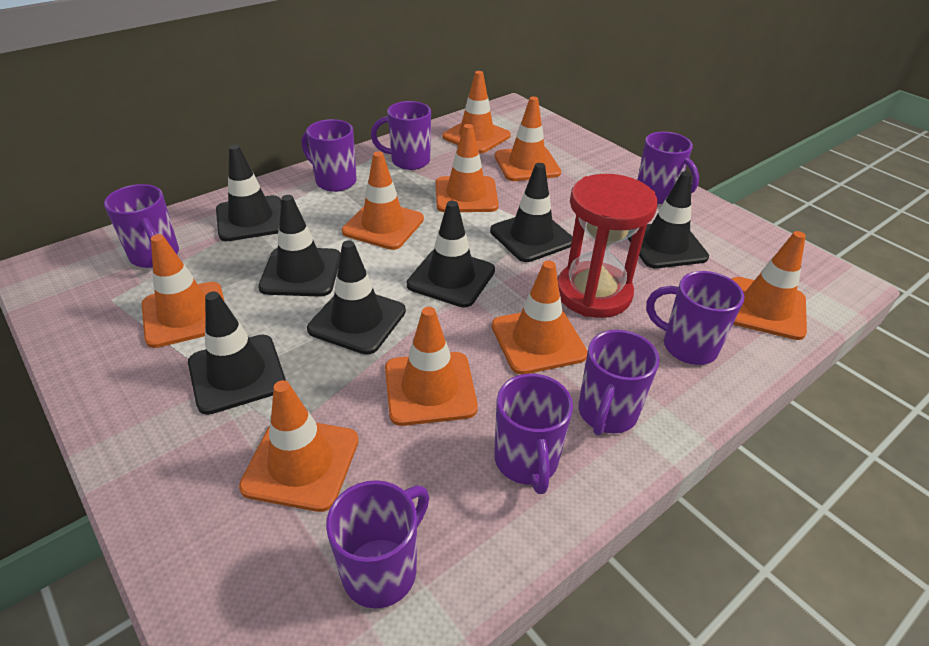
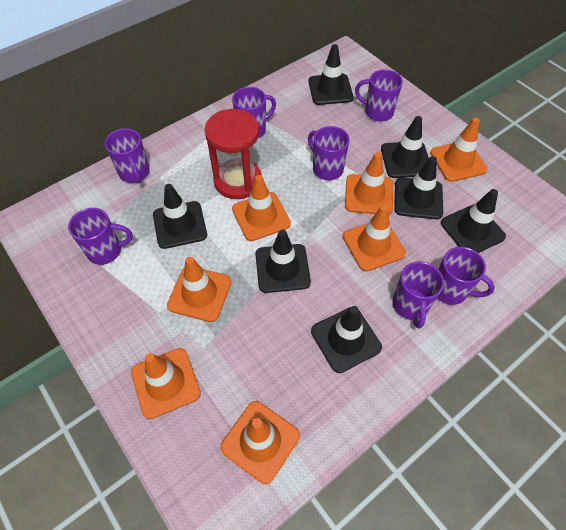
orange traffic cone: 9 -> 7
purple mug: 8 -> 7

